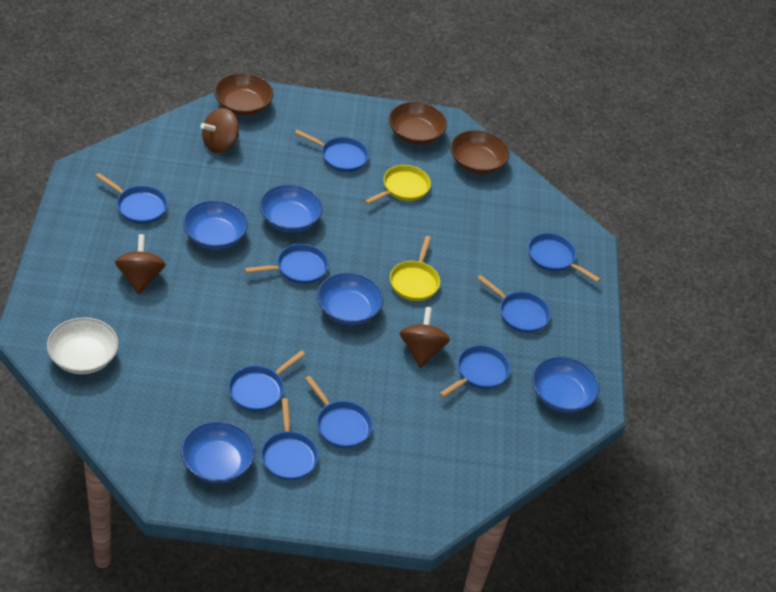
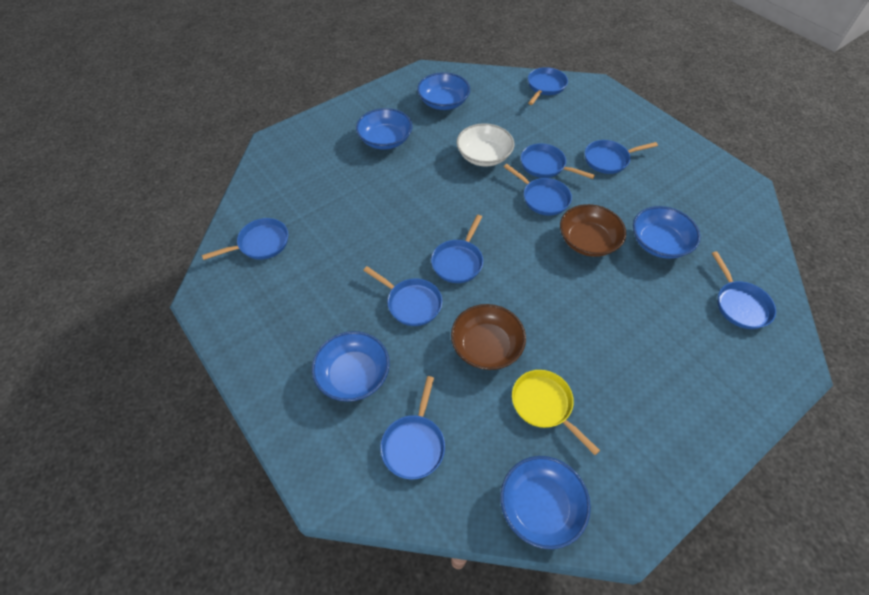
brown bowl: 3 -> 2
brown spinning top: 3 -> 0
yellow pan: 2 -> 1

